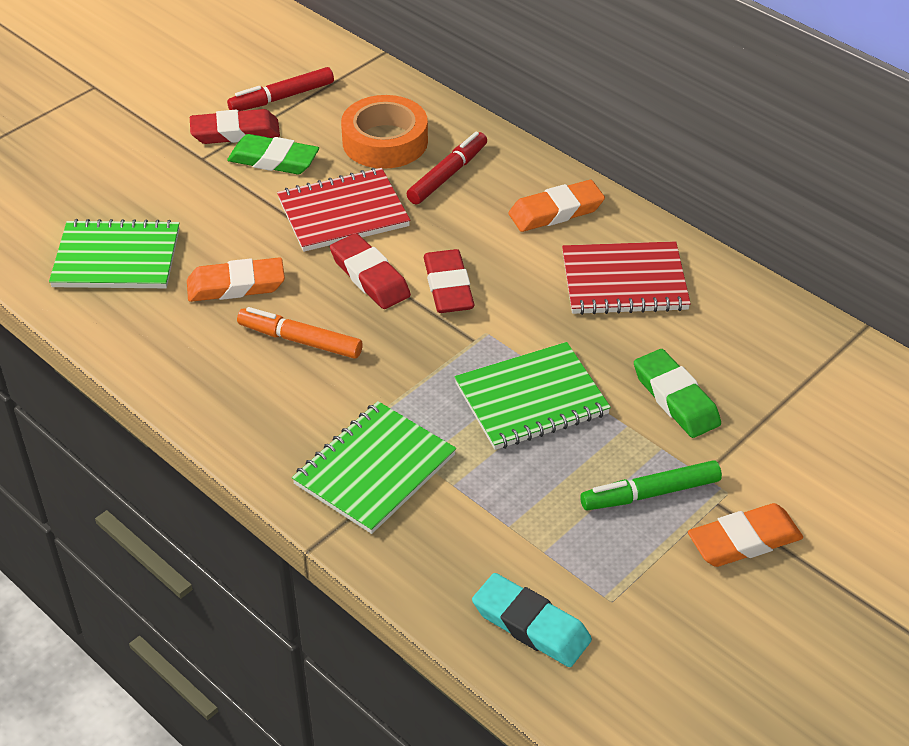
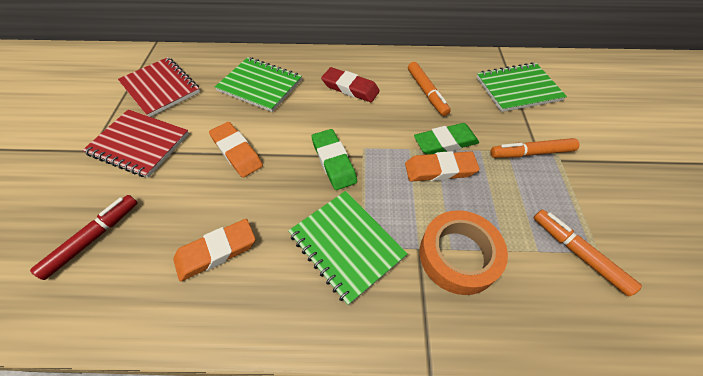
green marker: 1 -> 0
orange marker: 1 -> 3
red eraser: 3 -> 1
red marker: 2 -> 1
turquoise eraser: 1 -> 0

